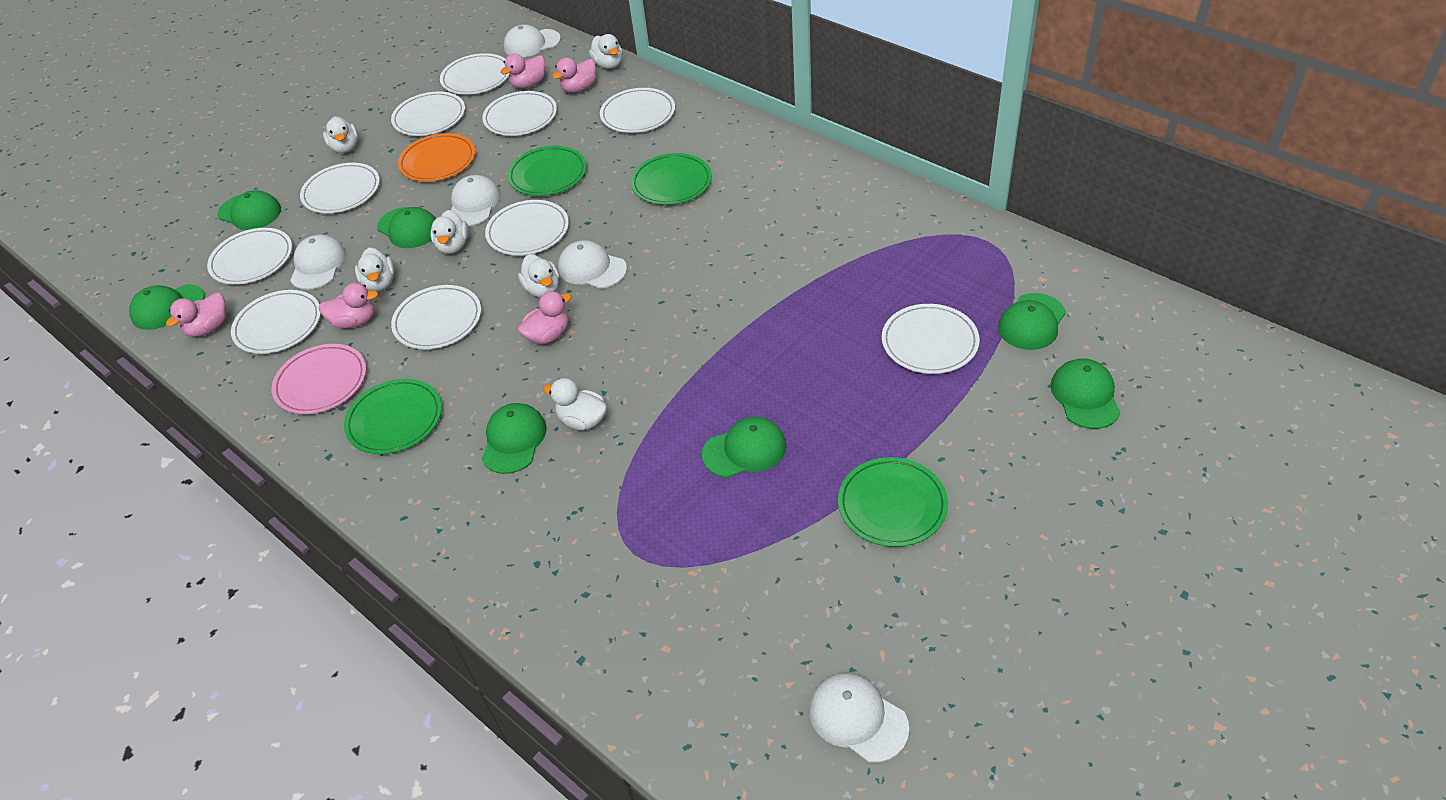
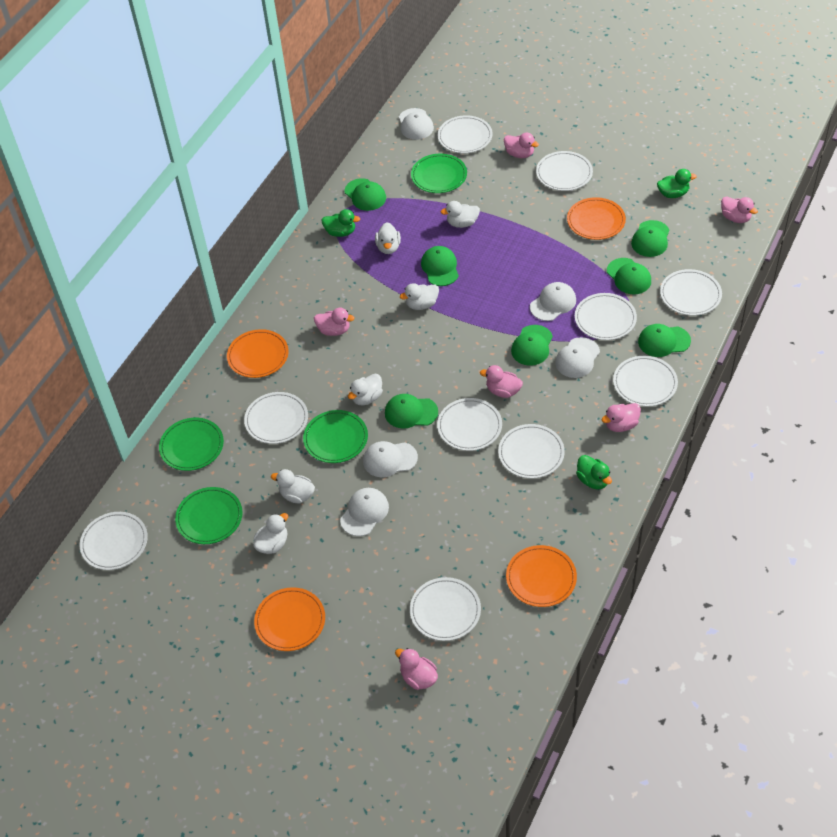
green duck: 0 -> 3
orange plate: 1 -> 4
pink duck: 5 -> 6
pink plate: 1 -> 0

